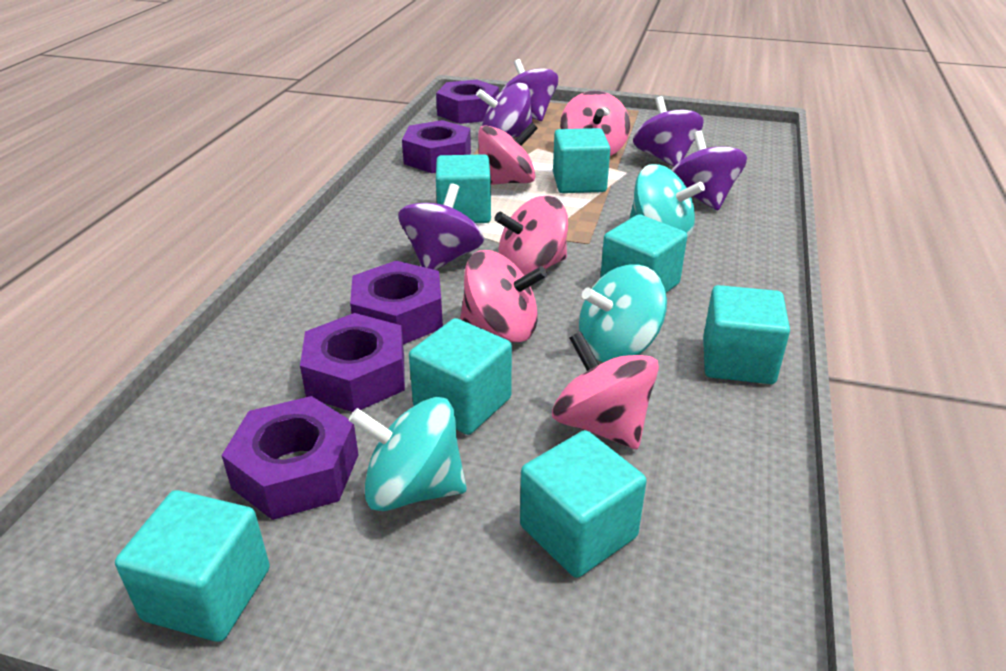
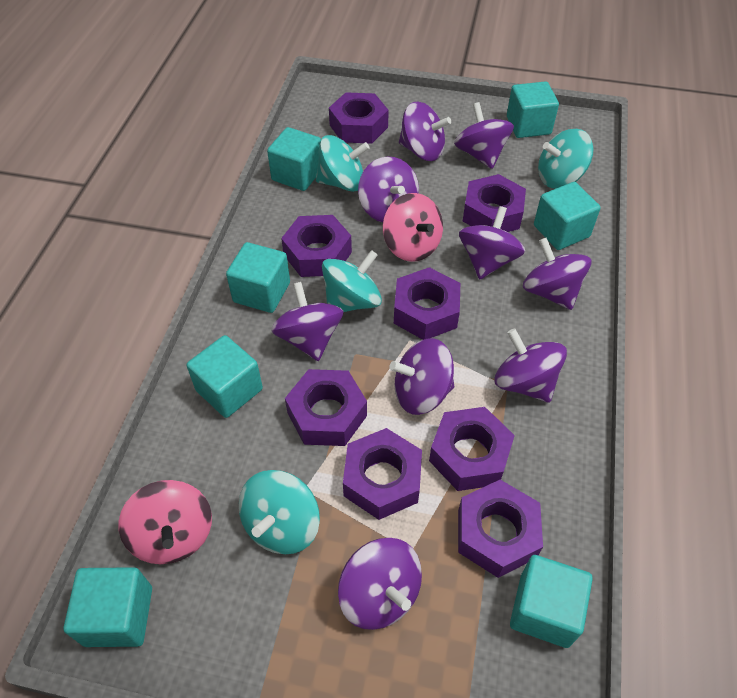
pink spinning top: 5 -> 2
purple nut: 5 -> 8
purple spinning top: 5 -> 9
turquoise spinning top: 3 -> 4

